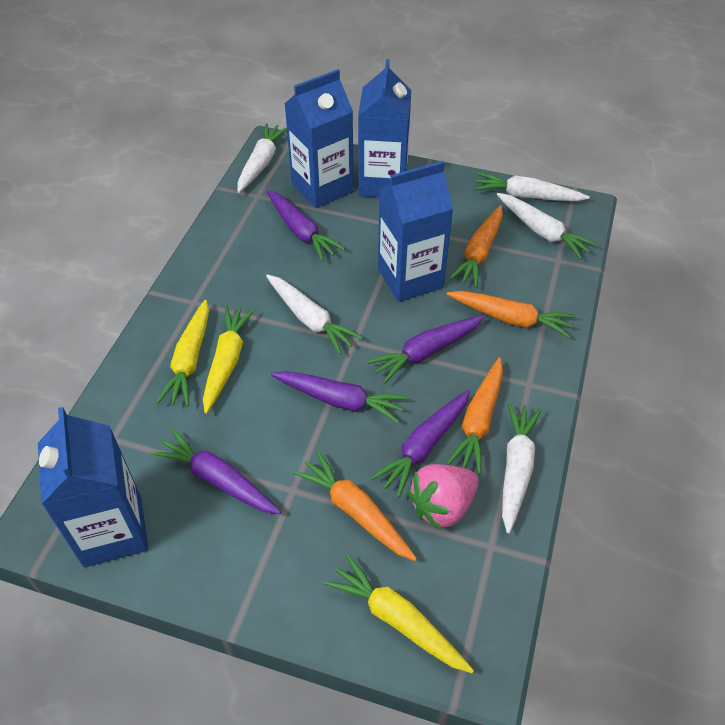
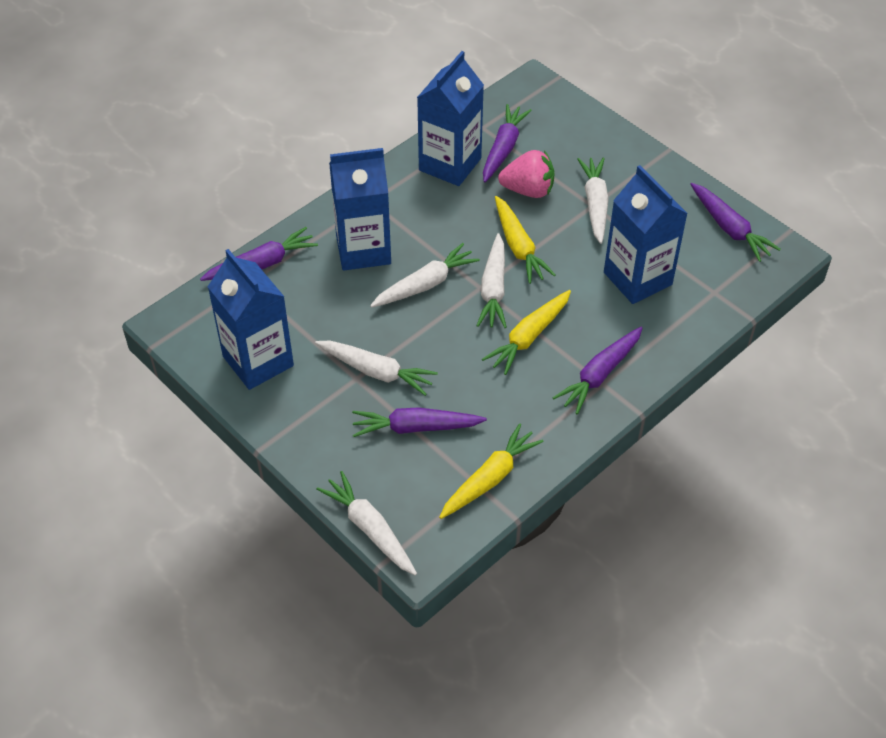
orange carrot: 4 -> 0

